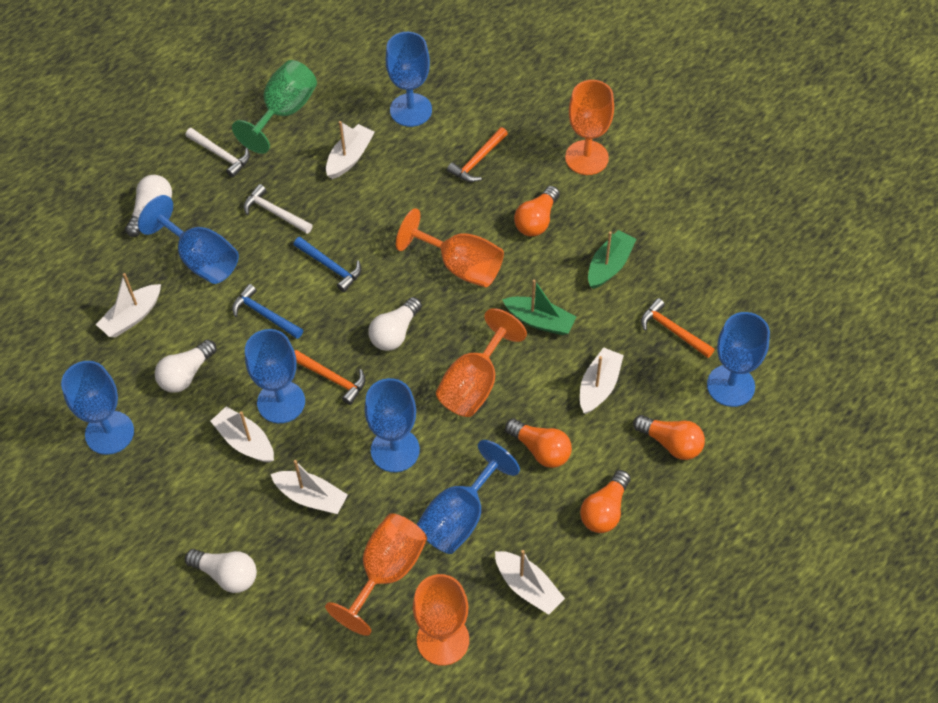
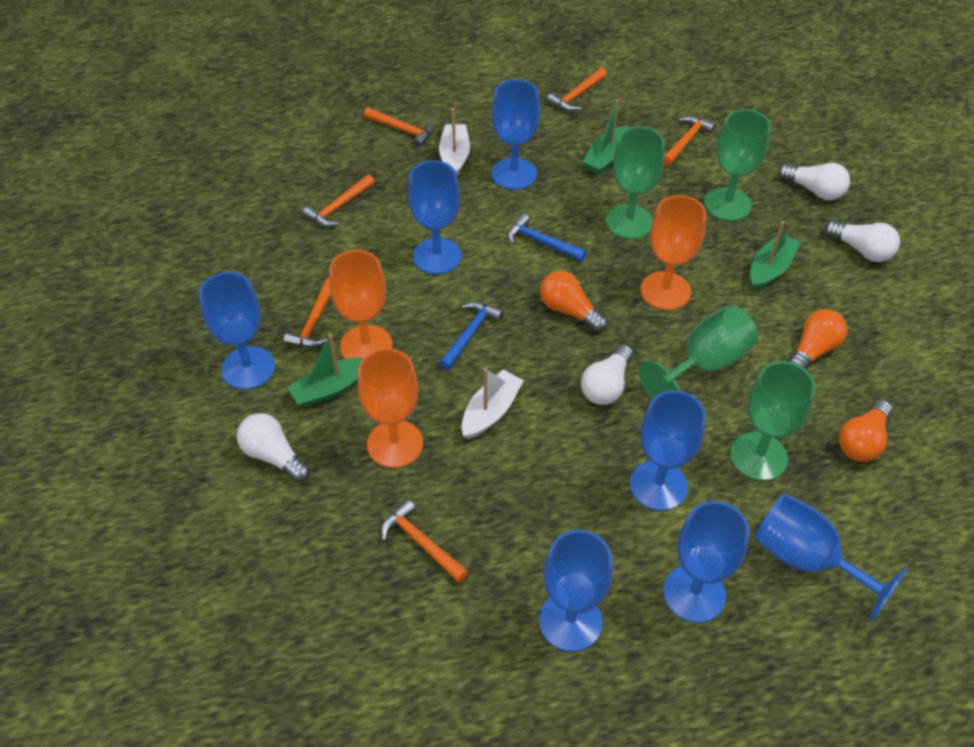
green boat: 2 -> 3
green goblet: 1 -> 4
orange goblet: 5 -> 3
orange hammer: 3 -> 6
orange light bulb: 4 -> 3
white boat: 6 -> 2
white hammer: 2 -> 0

